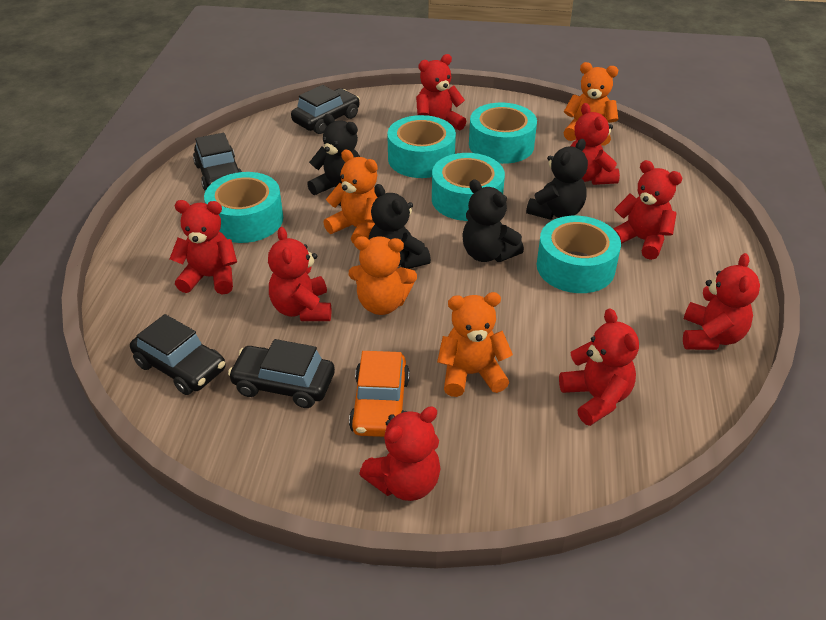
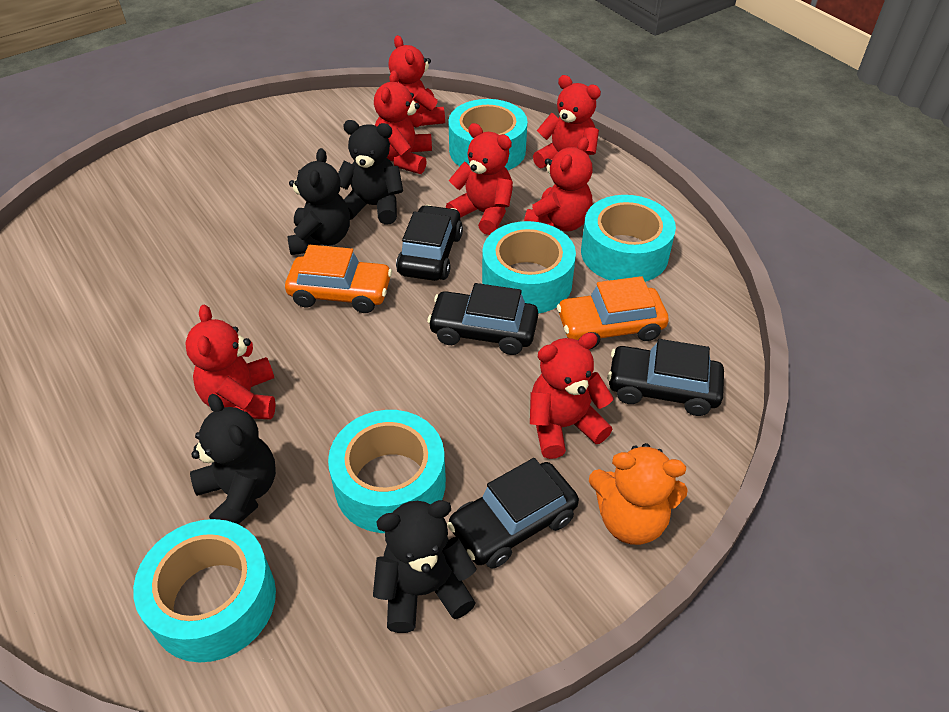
orange car: 1 -> 2
orange teddy bear: 4 -> 1
red teddy bear: 8 -> 7

